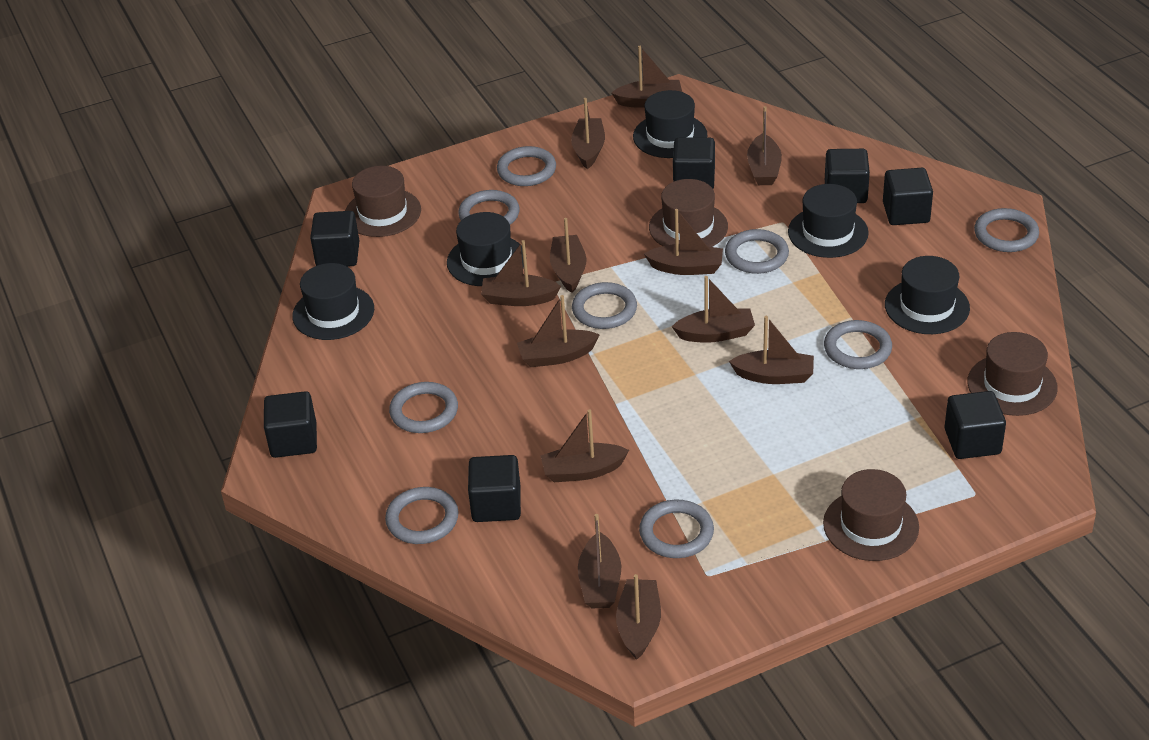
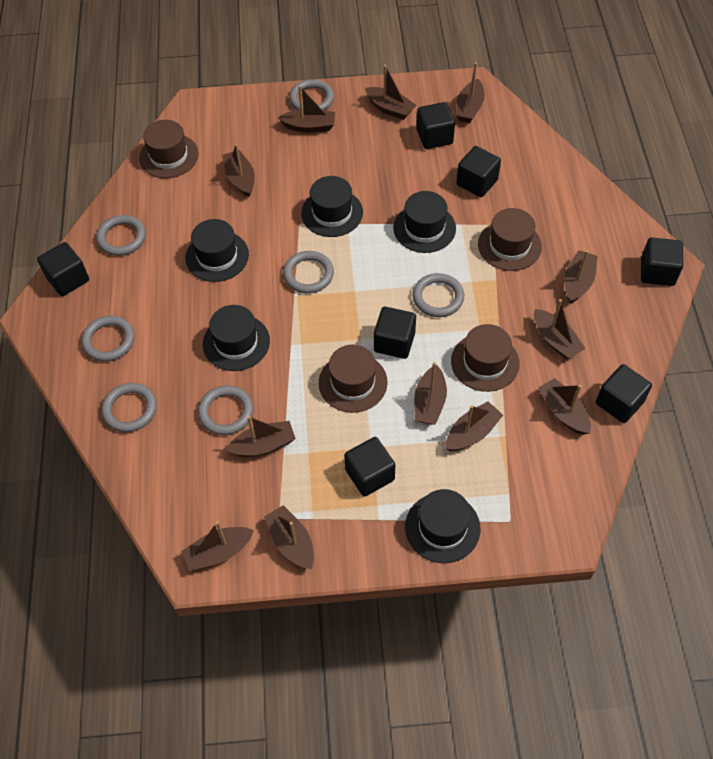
grey ring: 9 -> 7

